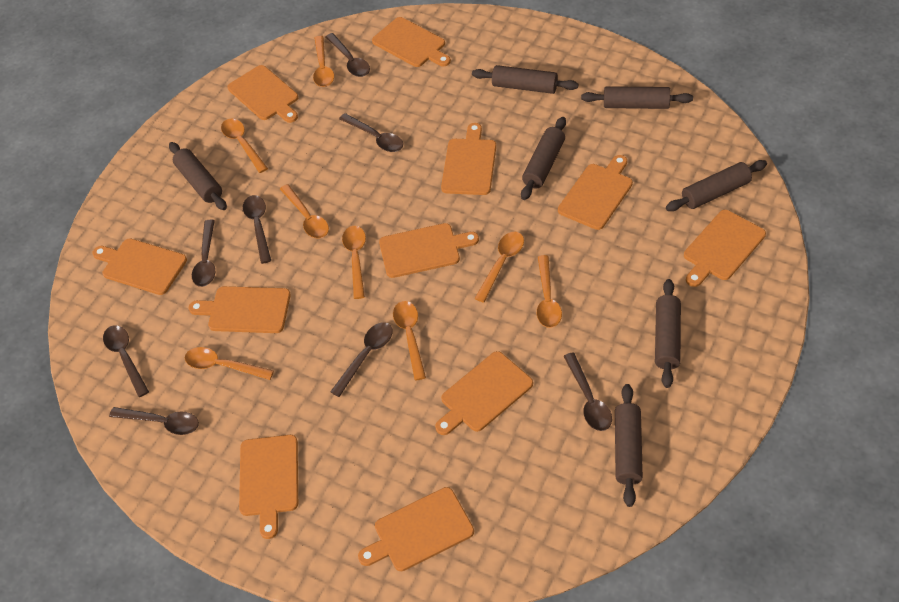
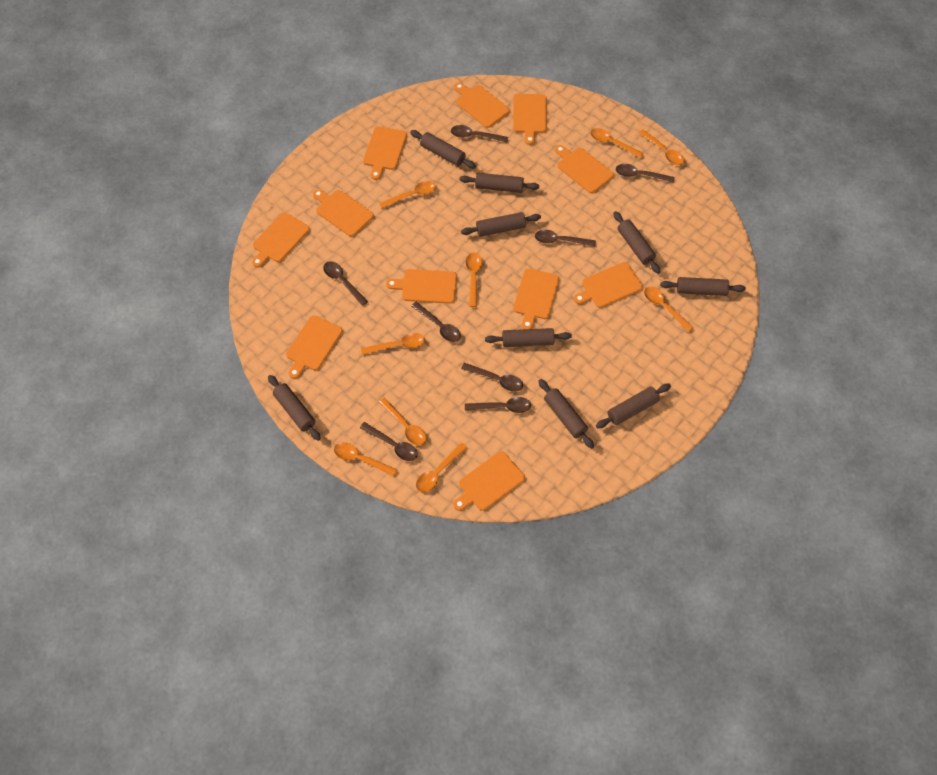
brown rolling pin: 7 -> 9
orange spoon: 8 -> 9

